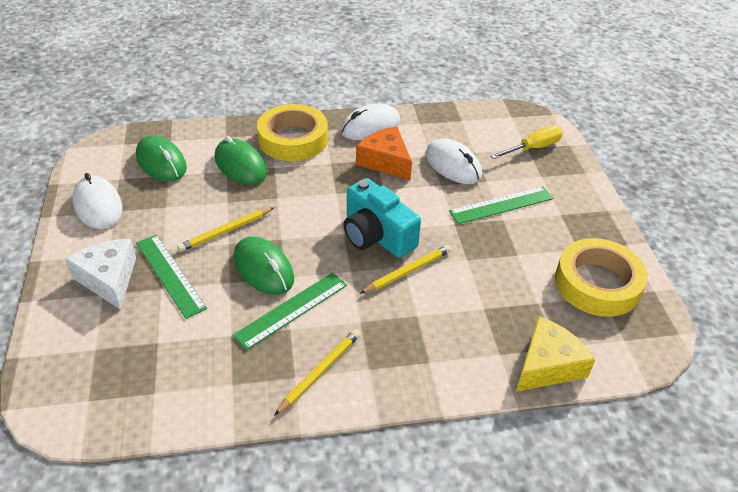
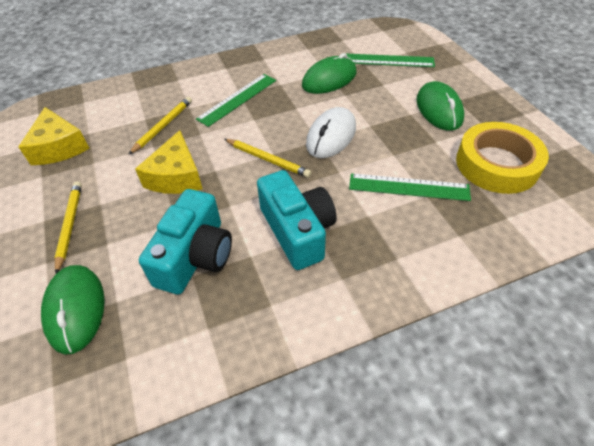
orange cheese: 1 -> 0
turquoise camera: 1 -> 2
white cheese: 1 -> 0
white mouse: 3 -> 1
yellow cheese: 1 -> 2
yellow screwdriver: 1 -> 0
yellow tape: 2 -> 1

